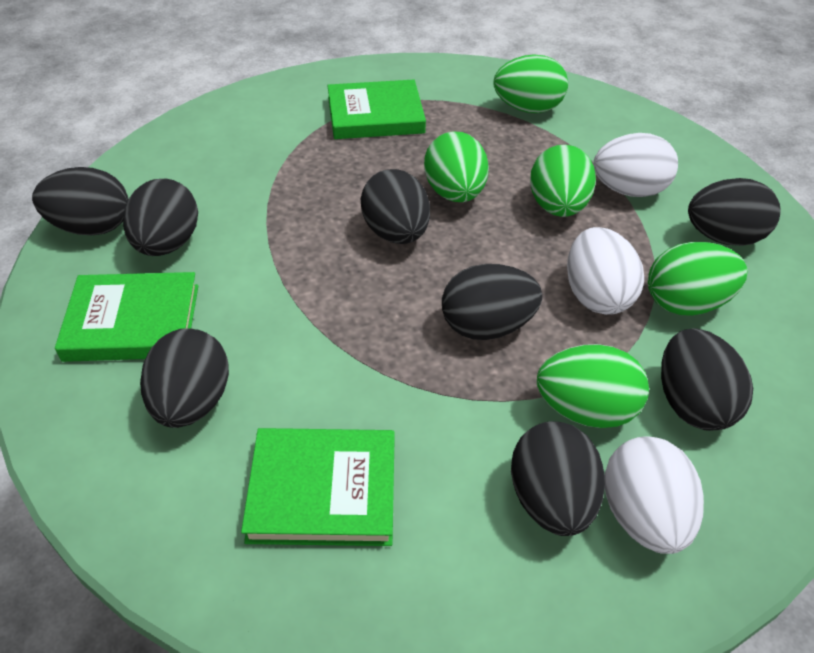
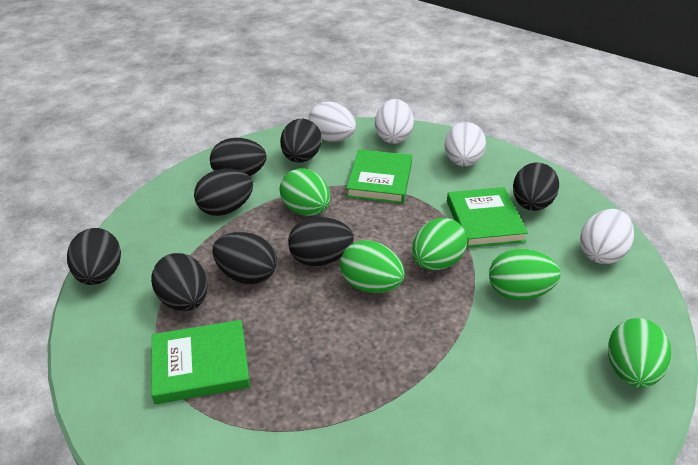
white egg: 3 -> 4

